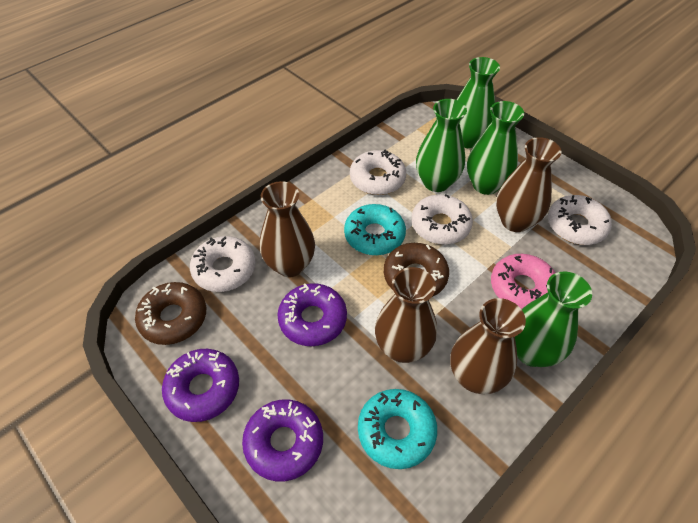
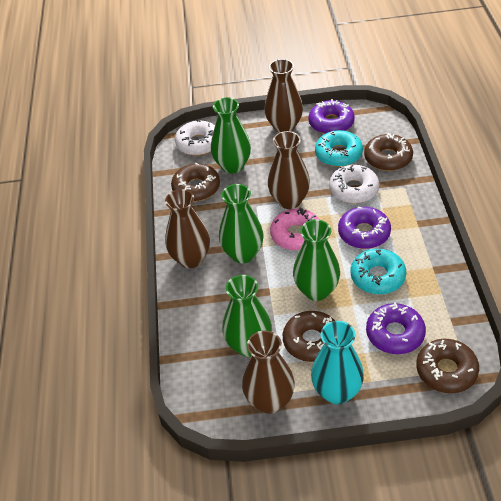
brown donut: 2 -> 4
turquoise vase: 0 -> 1
white donut: 4 -> 2

